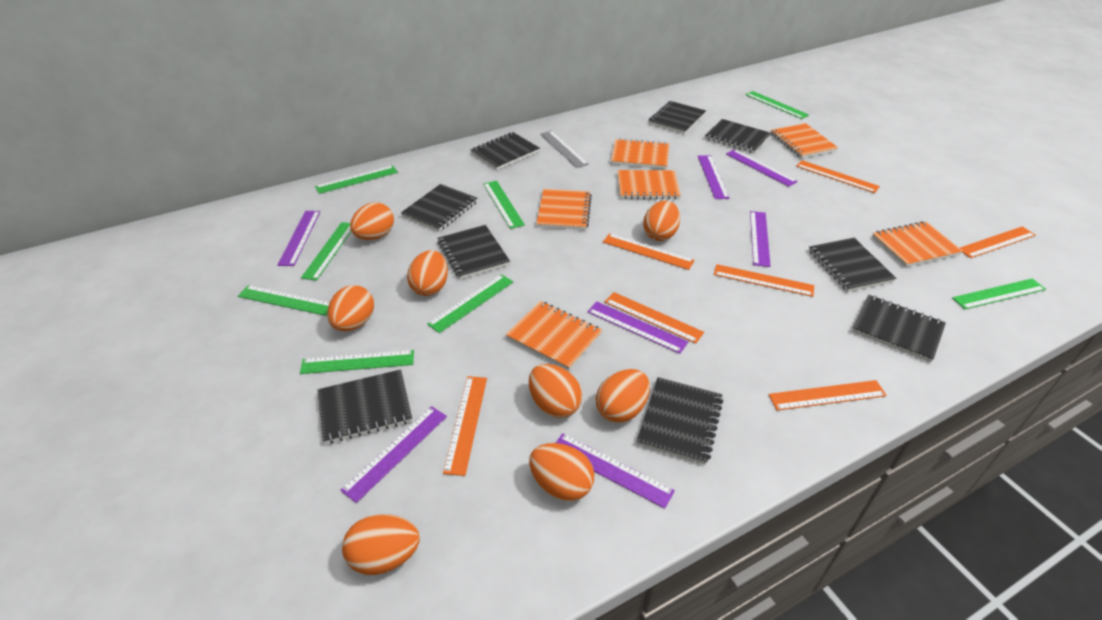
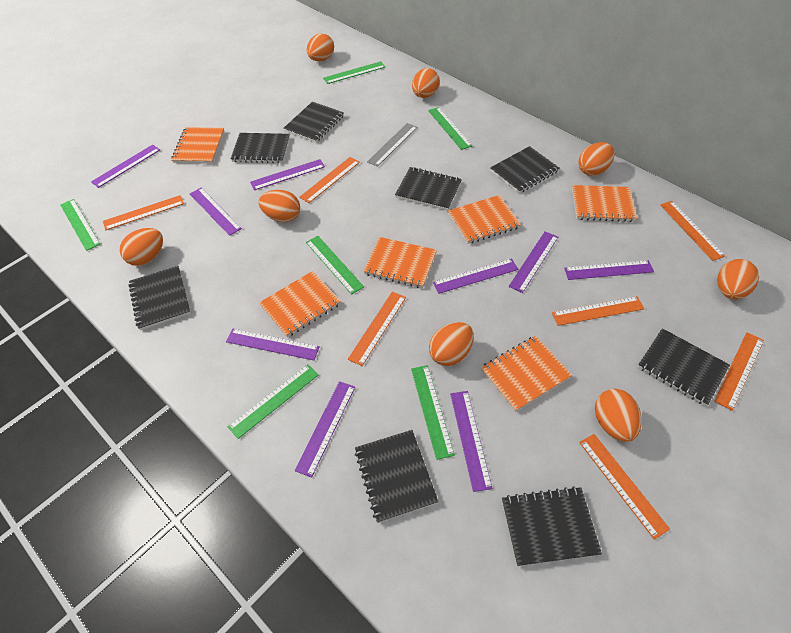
black notebook: 9 -> 8
green ruler: 8 -> 6
purple ruler: 7 -> 9

